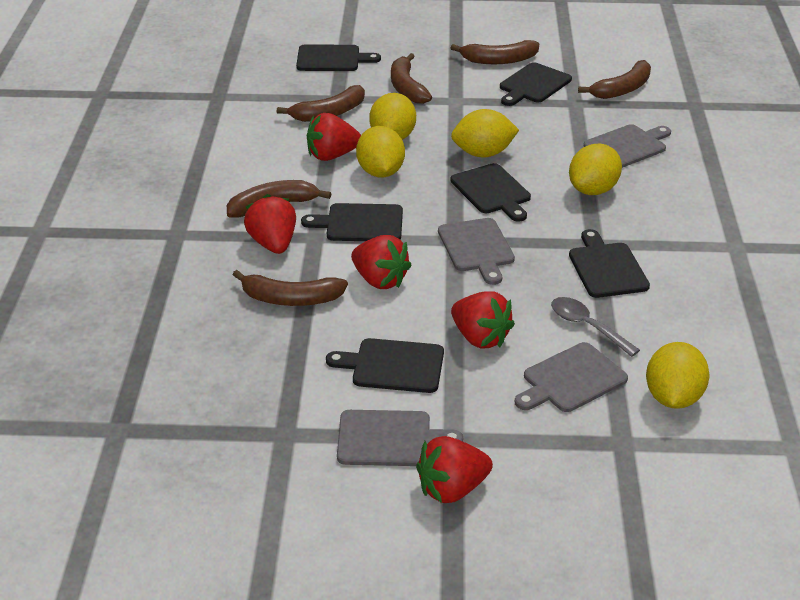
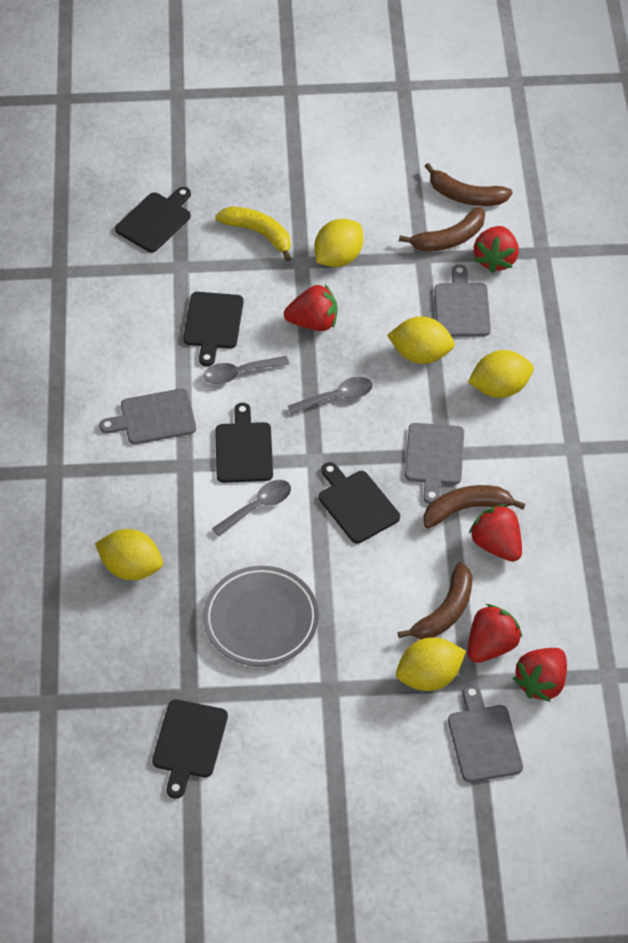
black cutting board: 6 -> 5
brown banana: 6 -> 4
grey plate: 0 -> 1
grey spoon: 1 -> 3
yellow banana: 0 -> 1

